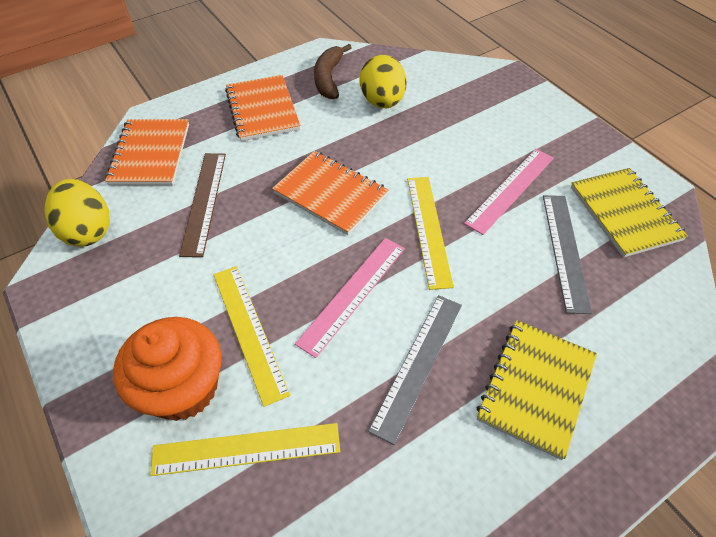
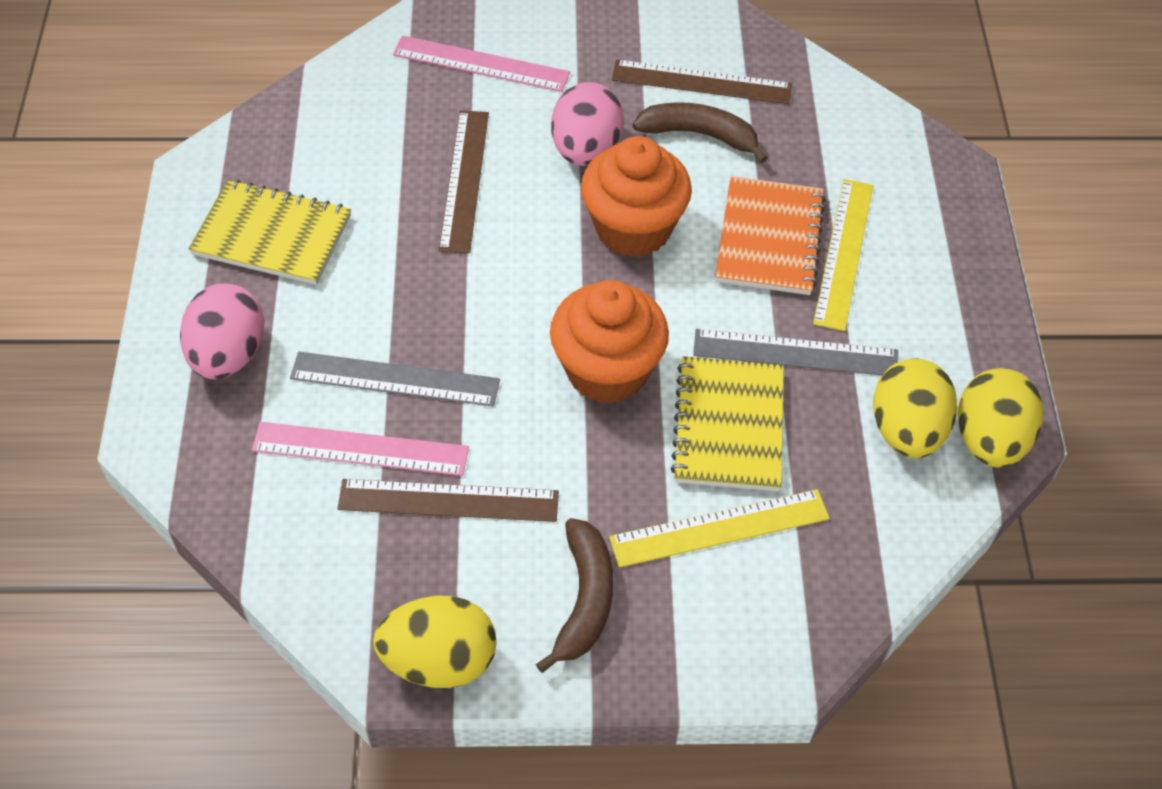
brown banana: 1 -> 2
brown ruler: 1 -> 3
orange cupcake: 1 -> 2
orange notebook: 3 -> 1
pink egg: 0 -> 2
yellow egg: 2 -> 3
yellow ruler: 3 -> 2

